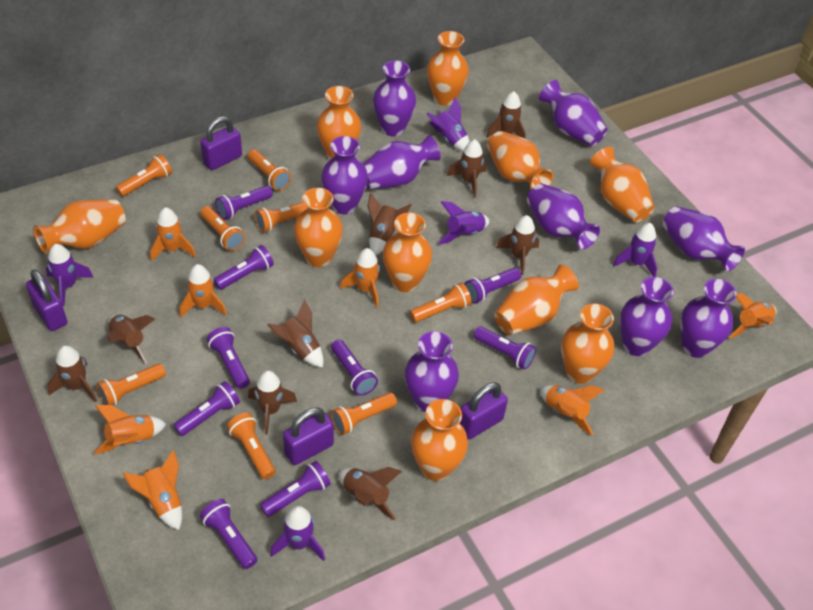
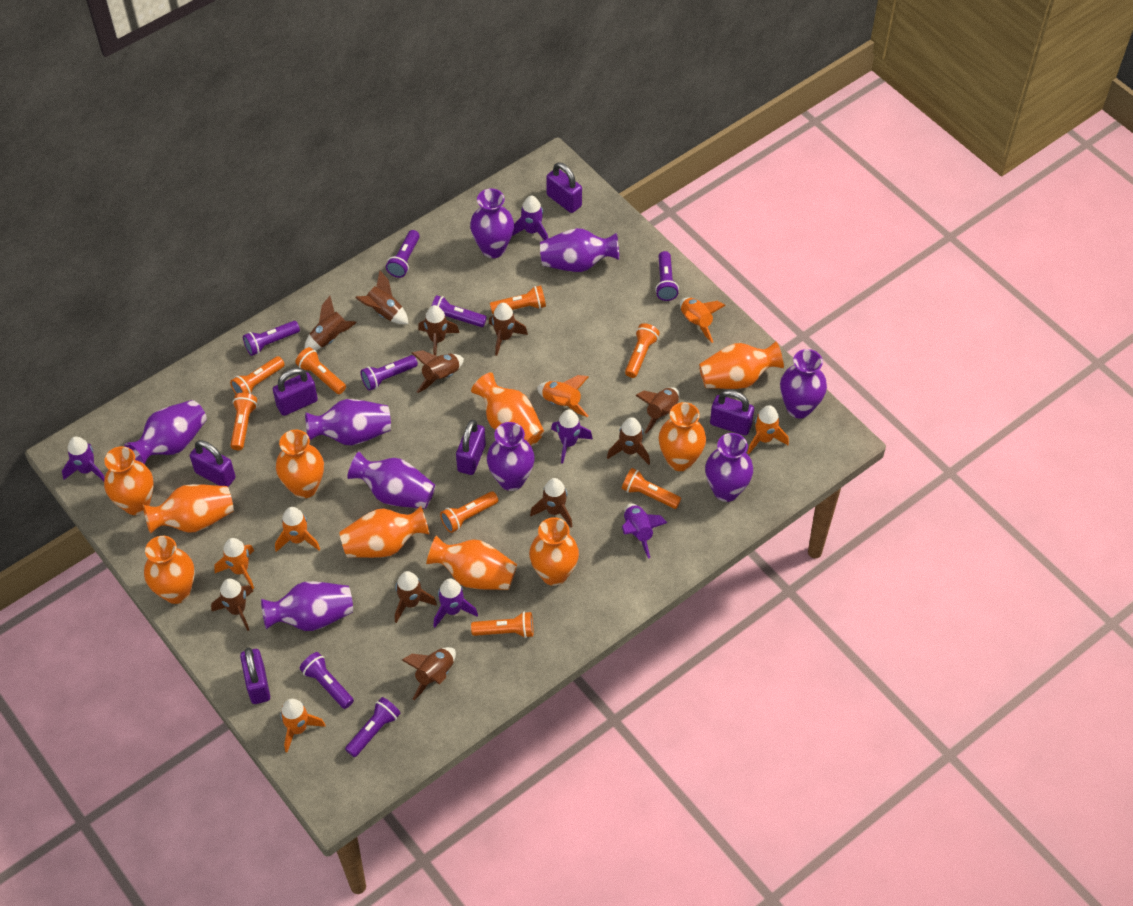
brown rocket: 9 -> 11
orange rocket: 7 -> 6
purple flashlight: 9 -> 7
purple padlock: 4 -> 6

